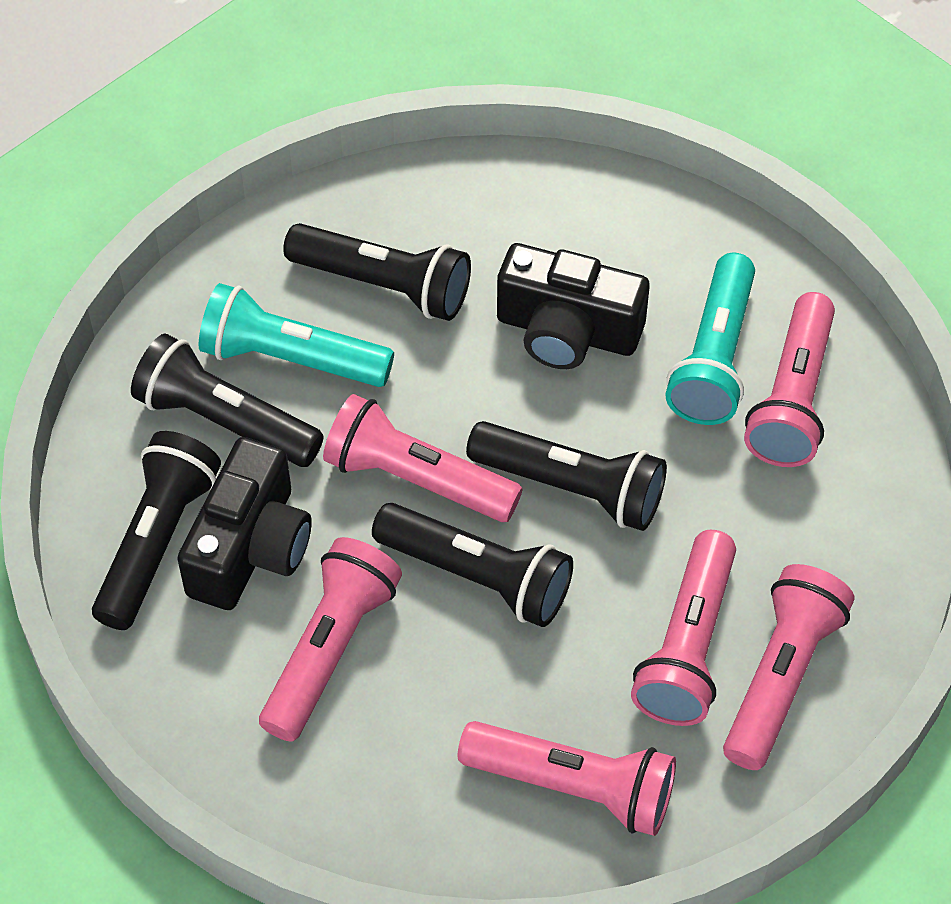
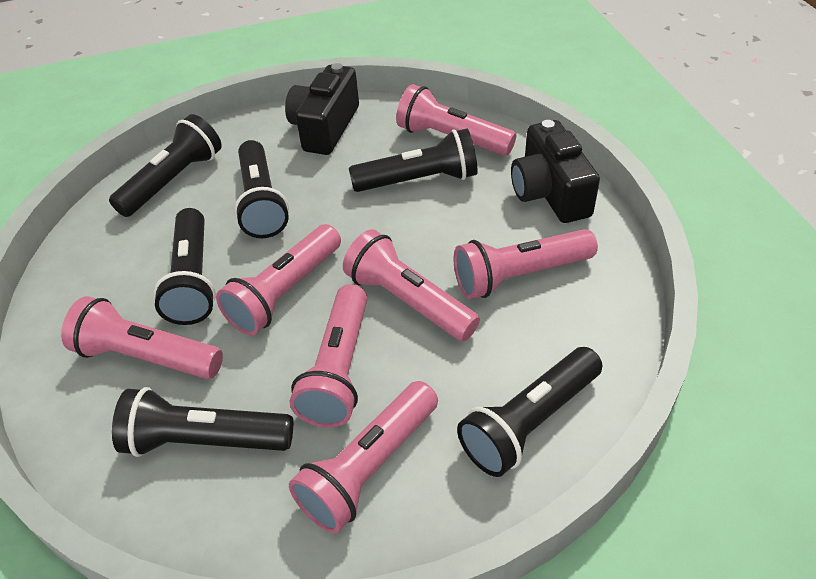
black flashlight: 5 -> 6
pink flashlight: 6 -> 7
turquoise flashlight: 2 -> 0

